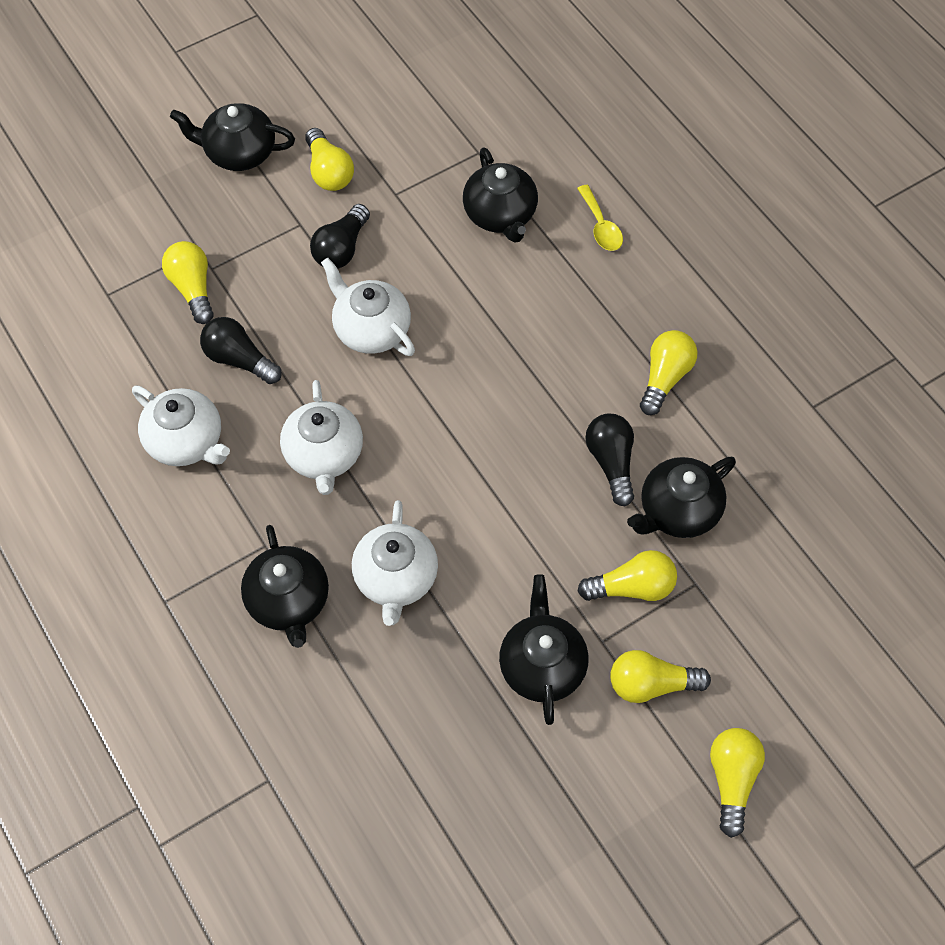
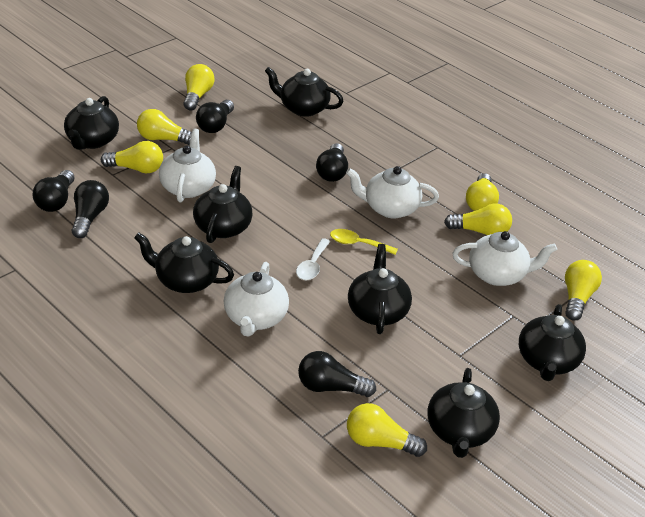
black light bulb: 3 -> 5
black teapot: 5 -> 7
white spoon: 0 -> 1
yellow light bulb: 6 -> 7

